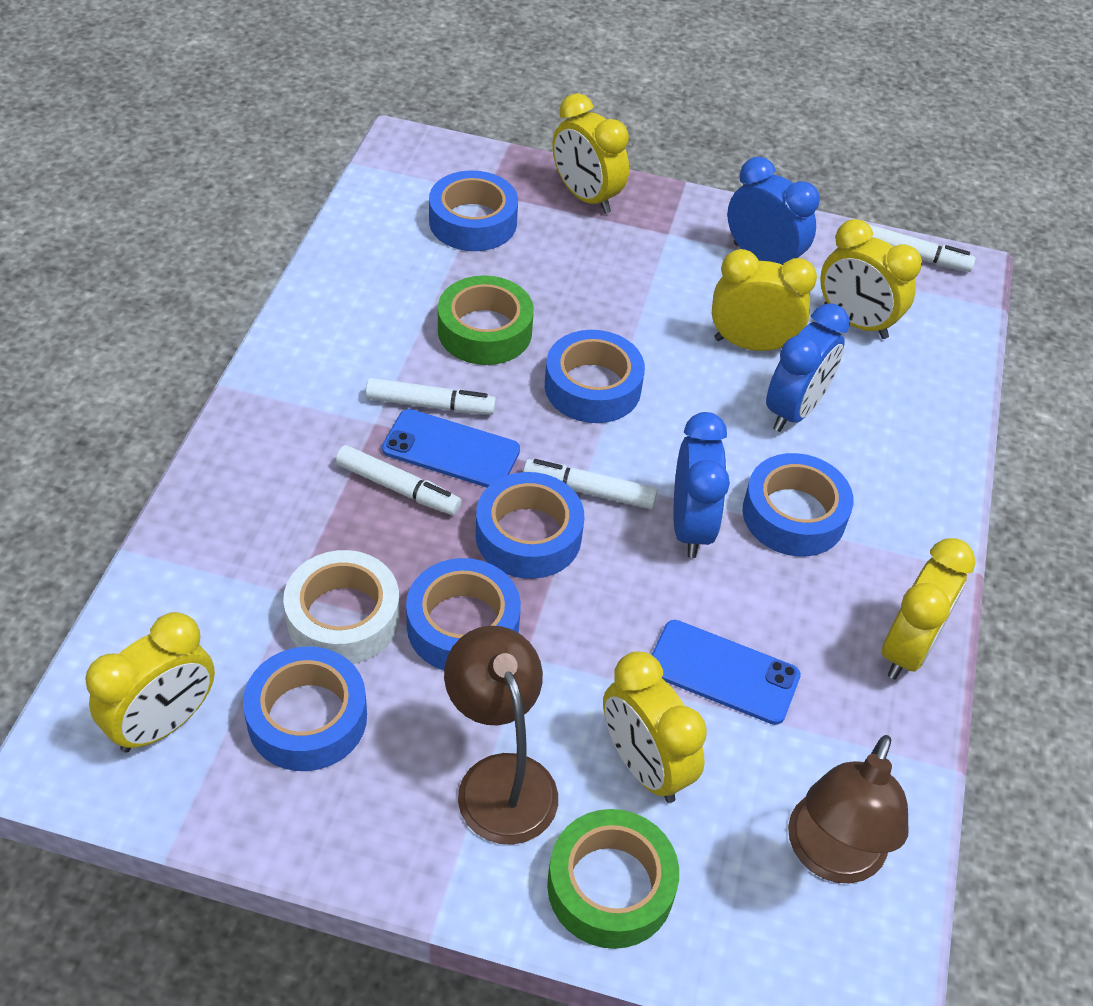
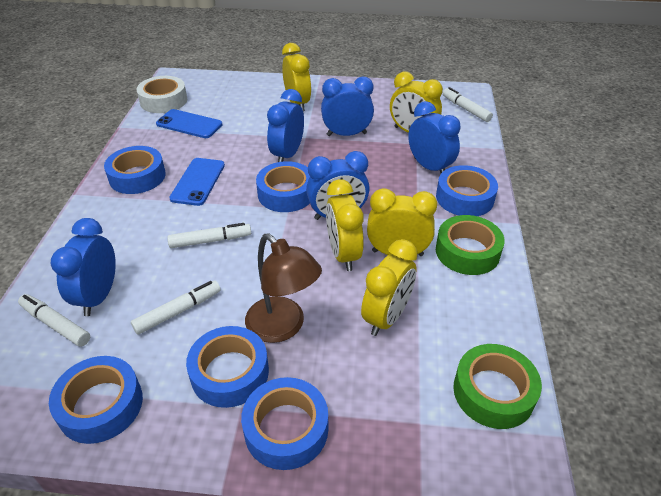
blue clock: 3 -> 5
brown lamp: 2 -> 1
yellow clock: 6 -> 5

